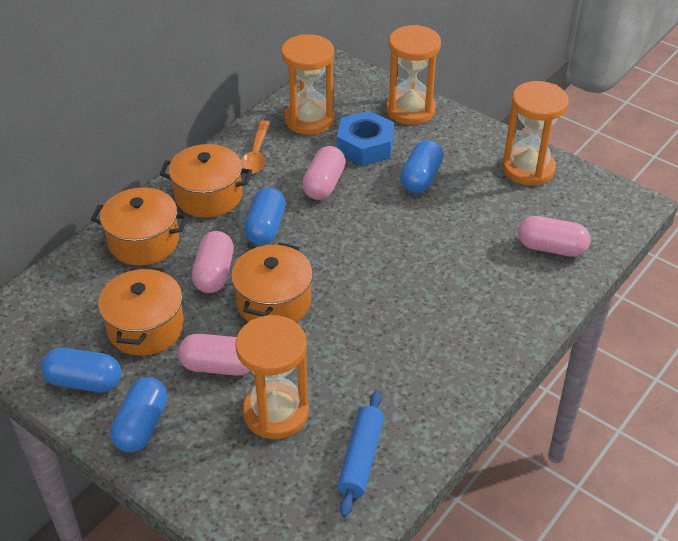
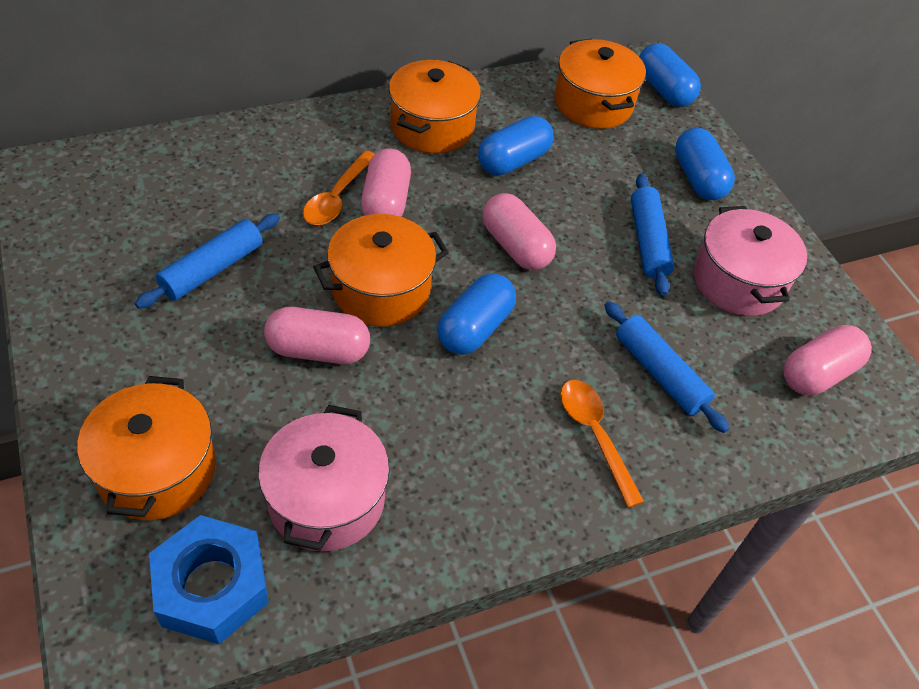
blue rolling pin: 1 -> 3
orange hourglass: 4 -> 0
orange spoon: 1 -> 2
pink pot: 0 -> 2

